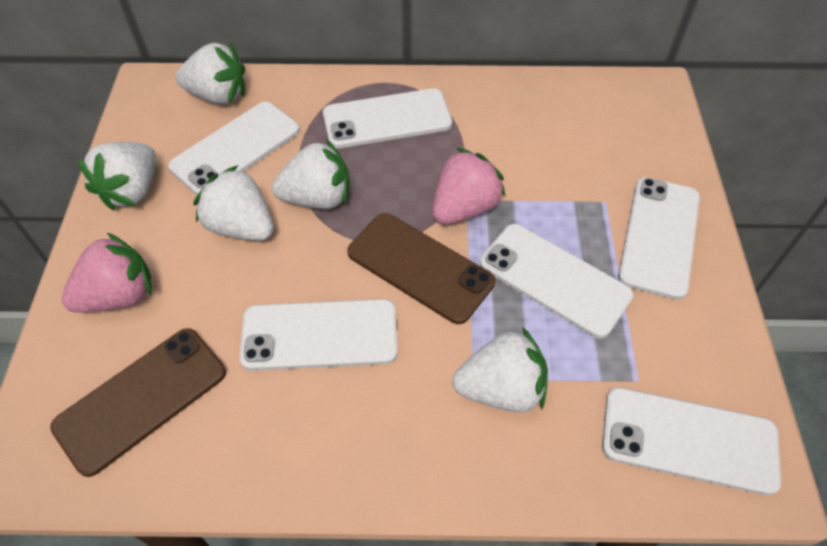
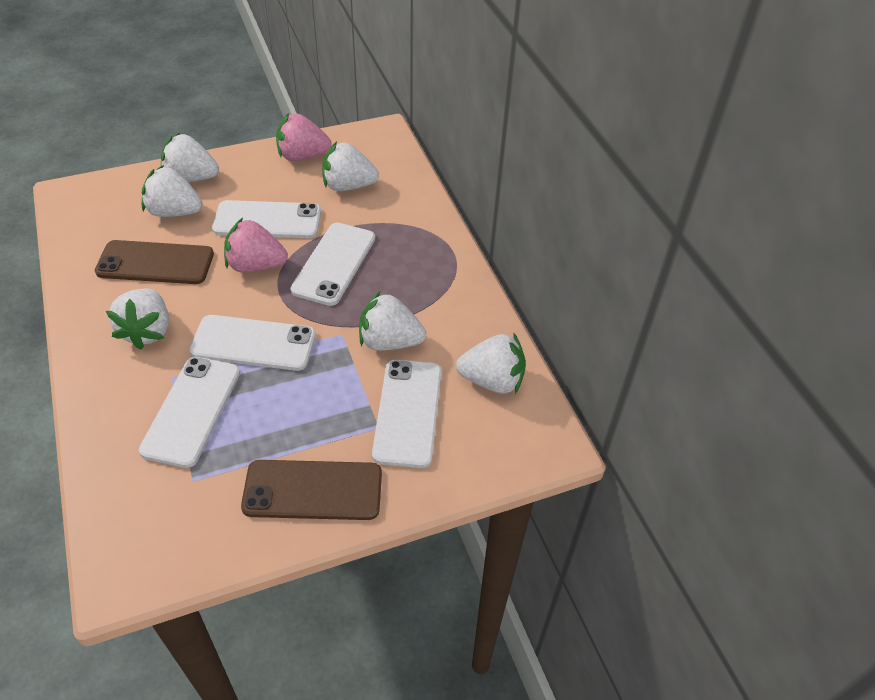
white phone: 6 -> 5
white strawberry: 5 -> 6

